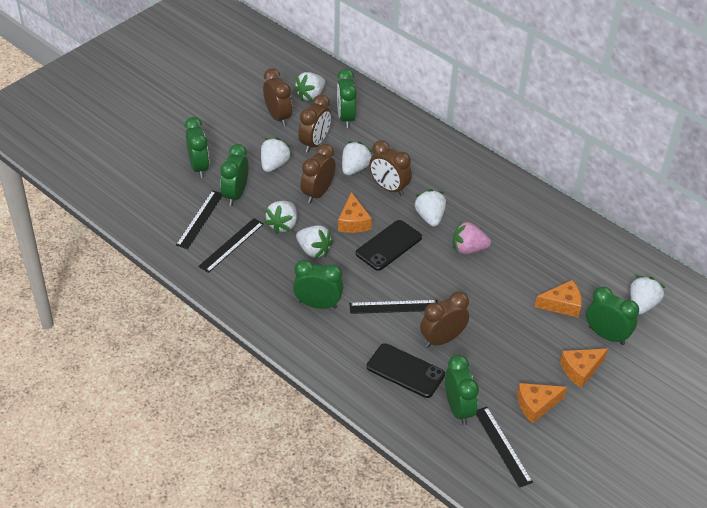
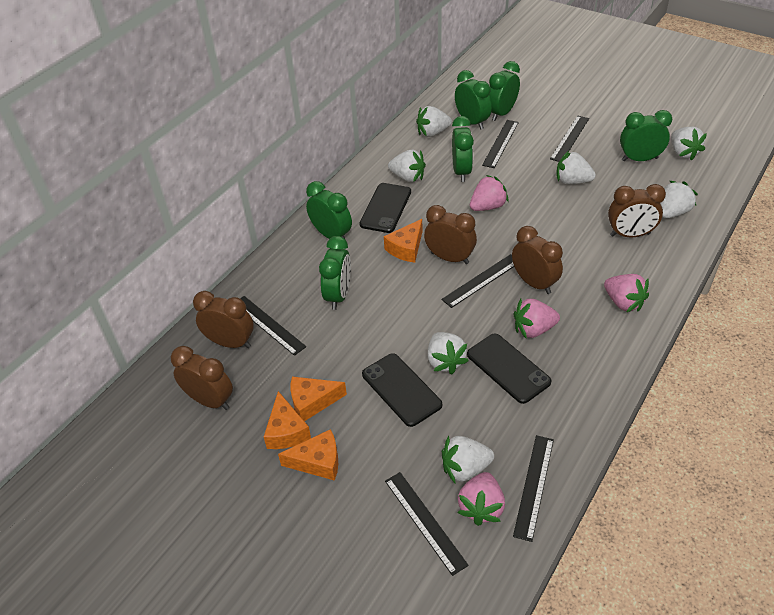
black phone: 2 -> 3
black ruler: 4 -> 6
pink strawberry: 1 -> 4

